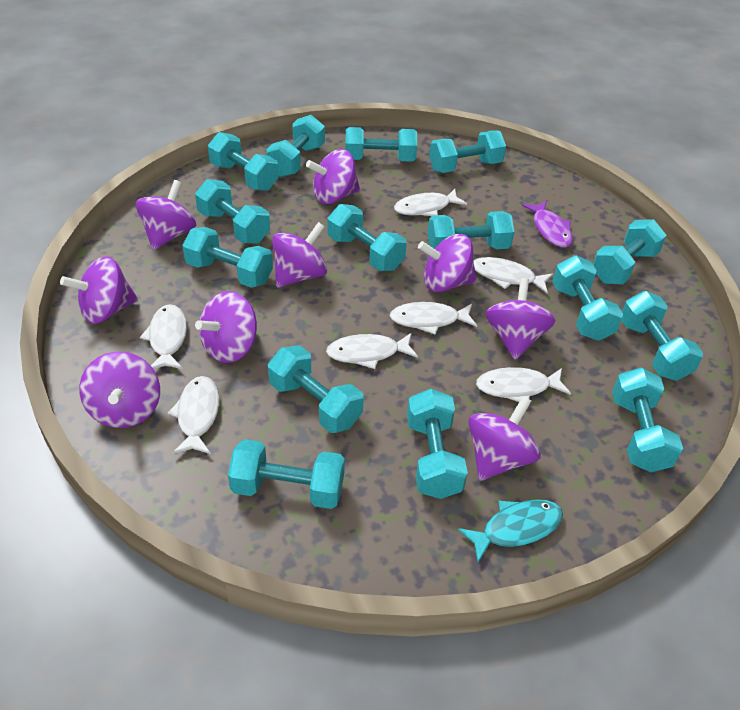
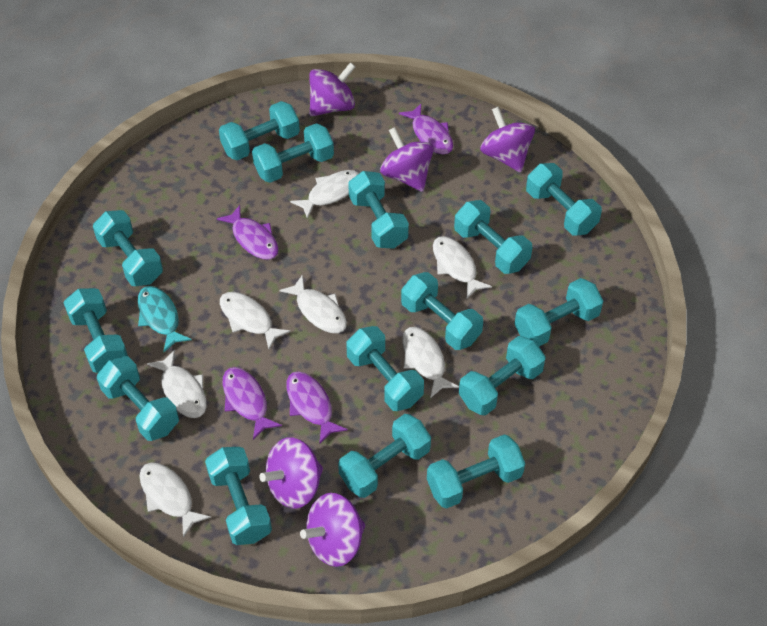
purple fish: 1 -> 4
purple spinning top: 9 -> 5

